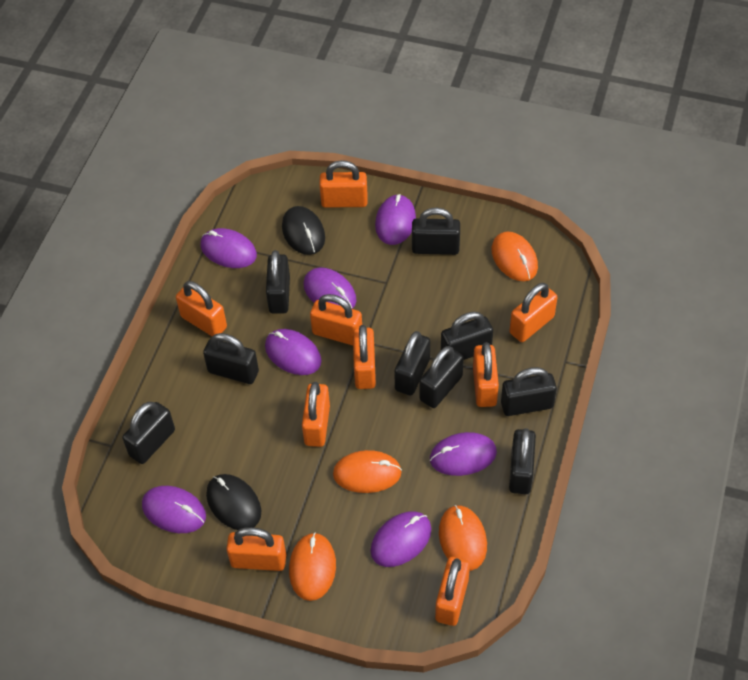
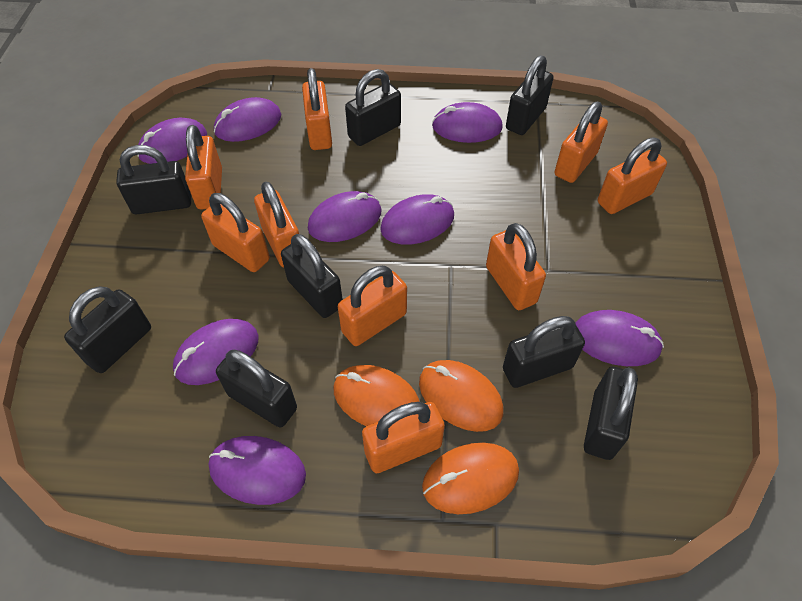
black mouse: 2 -> 0
black padlock: 9 -> 8
orange mouse: 4 -> 3
purple mouse: 7 -> 8

